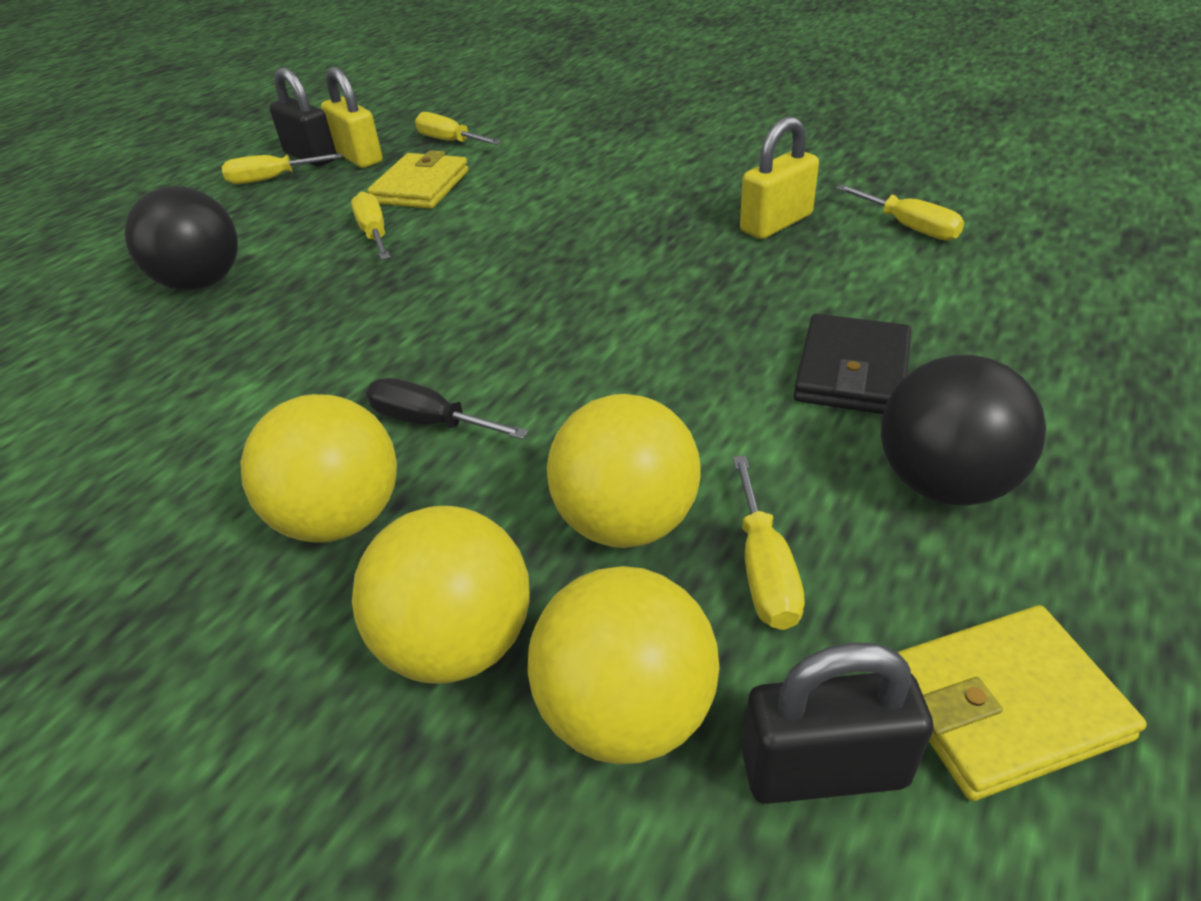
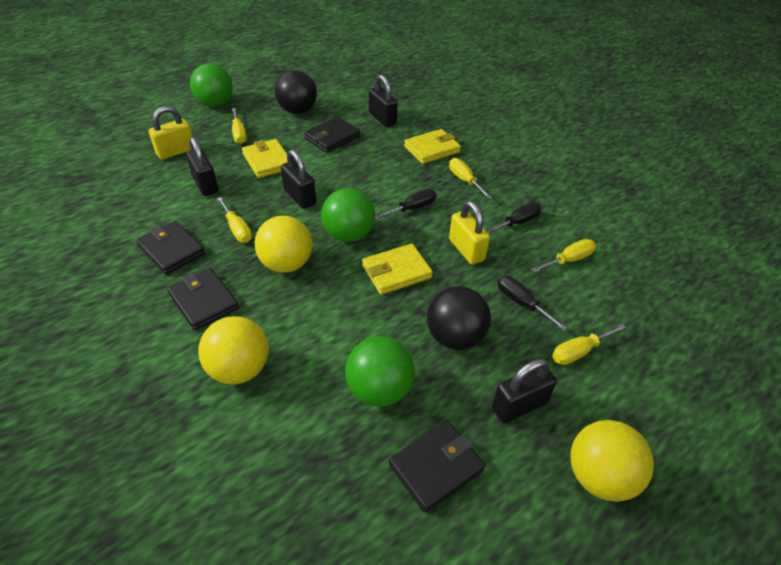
black padlock: 2 -> 4
black screwdriver: 1 -> 3
black wallet: 1 -> 4
green ball: 0 -> 3
yellow ball: 4 -> 3
yellow wallet: 2 -> 3

